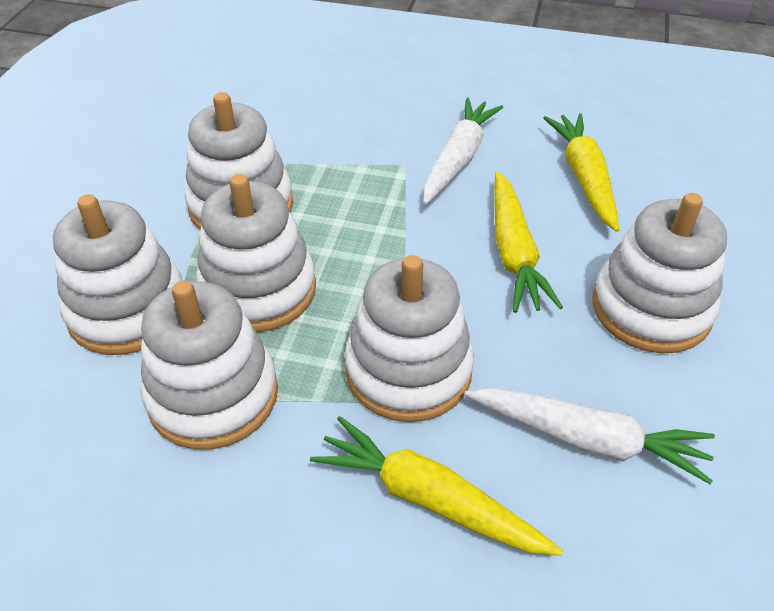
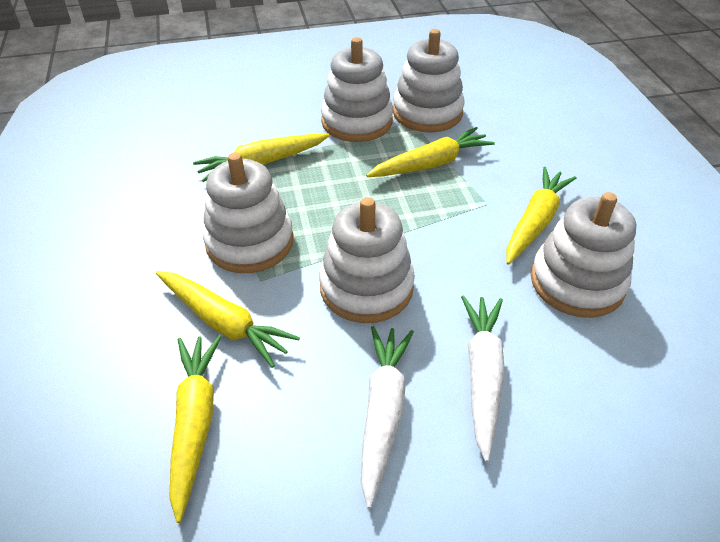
white stacking toy: 6 -> 5
yellow carrot: 3 -> 5

